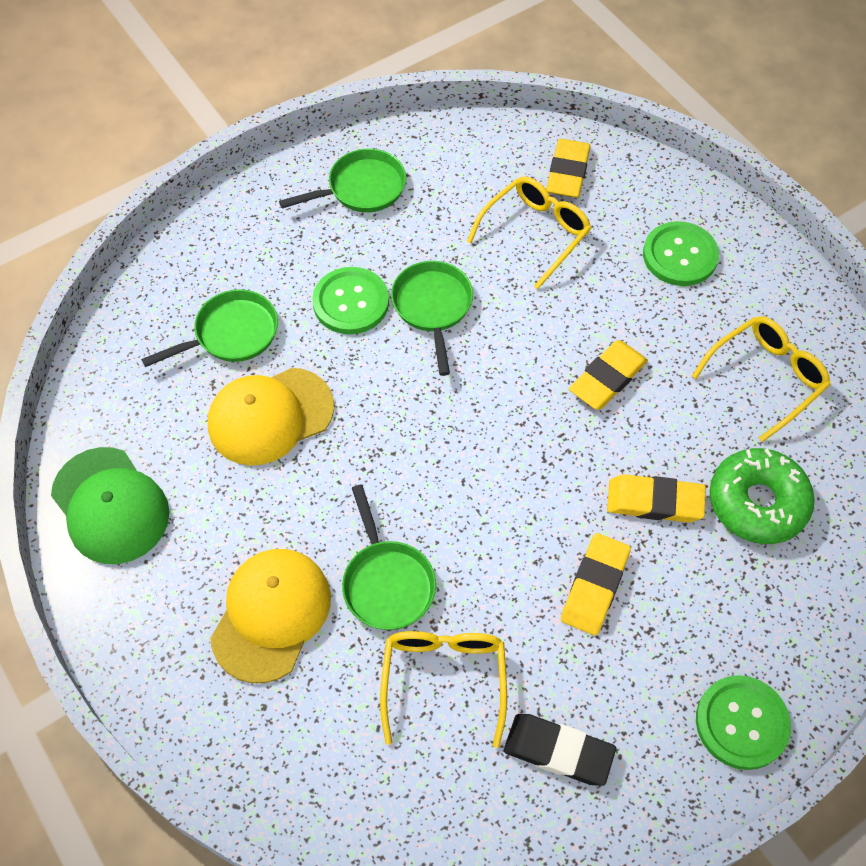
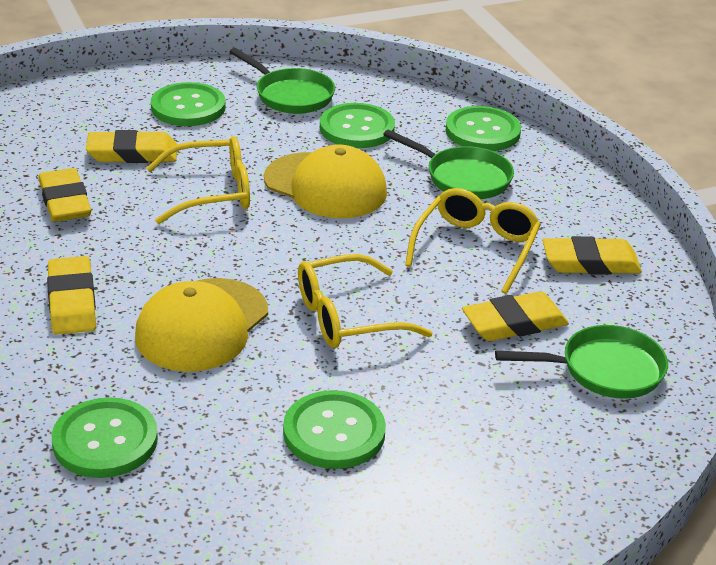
black eraser: 1 -> 0
green button: 3 -> 5
green cap: 1 -> 0
green donut: 1 -> 0
green pan: 4 -> 3
yellow eraser: 4 -> 5

